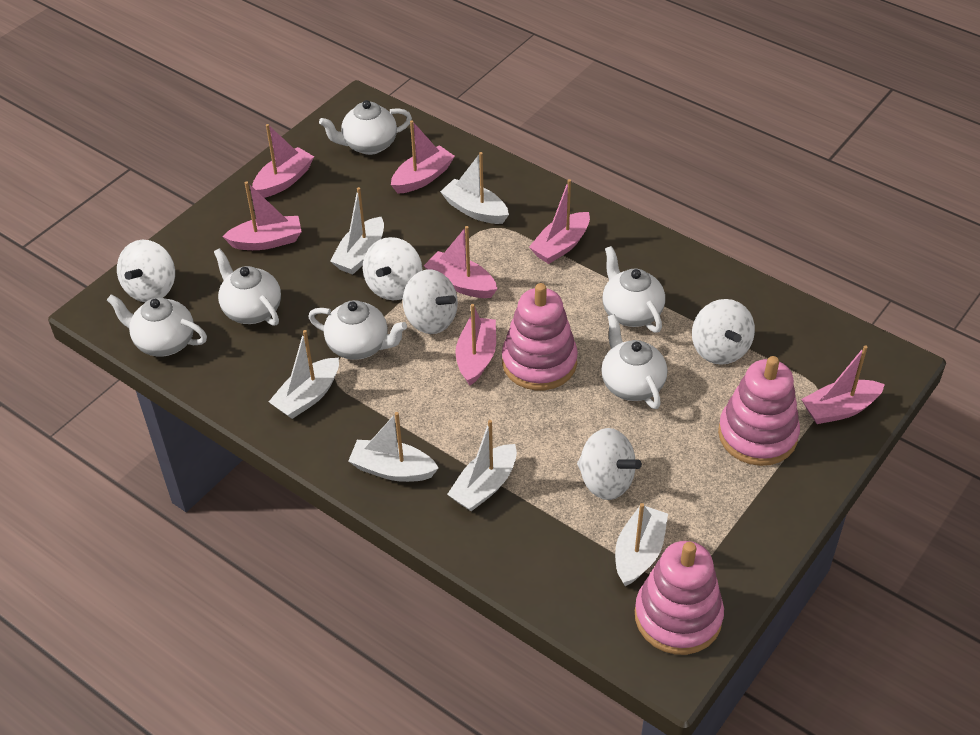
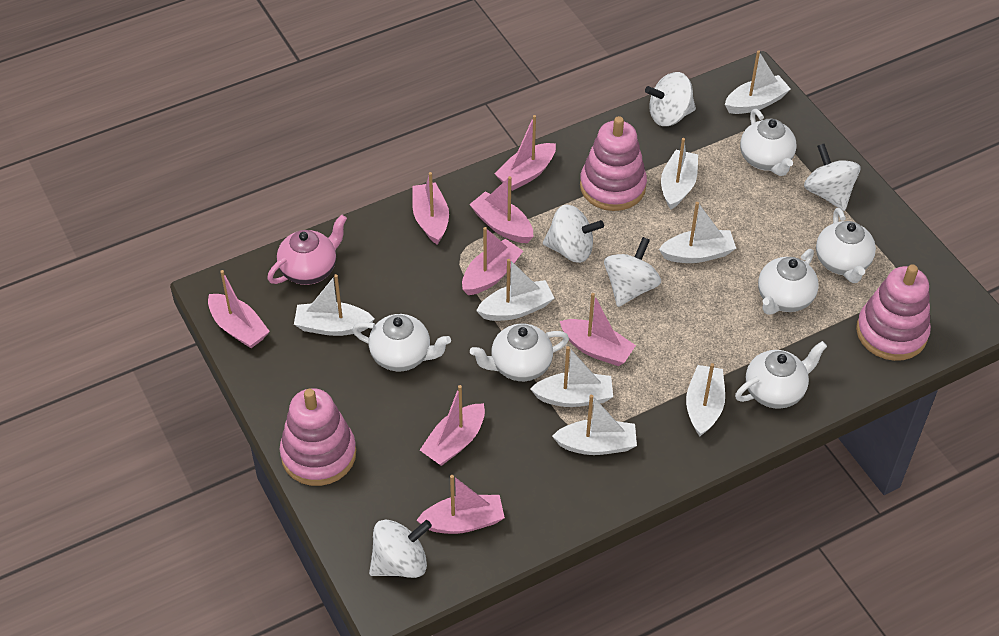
pink boat: 7 -> 8
pink teapot: 0 -> 1
white boat: 6 -> 8

